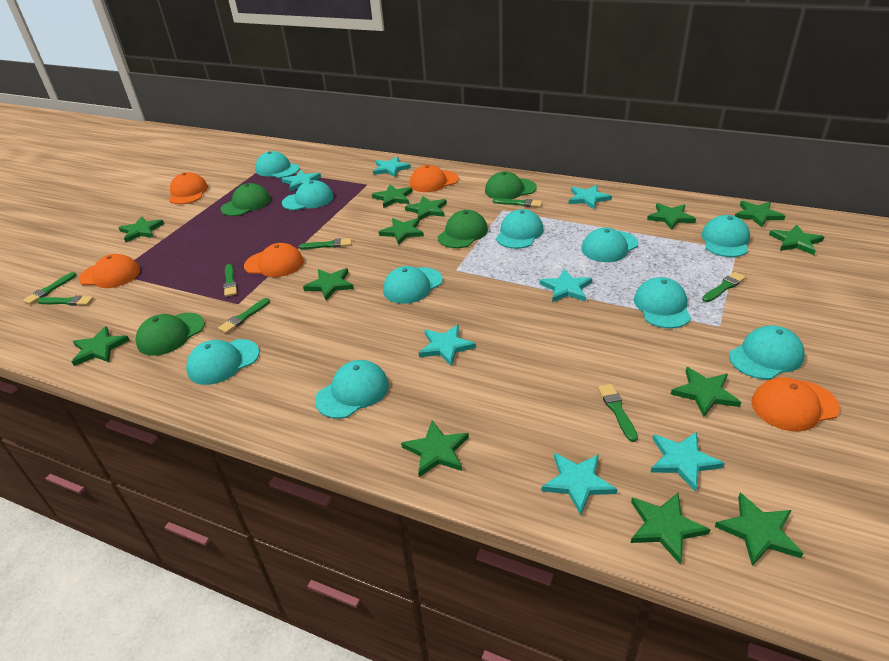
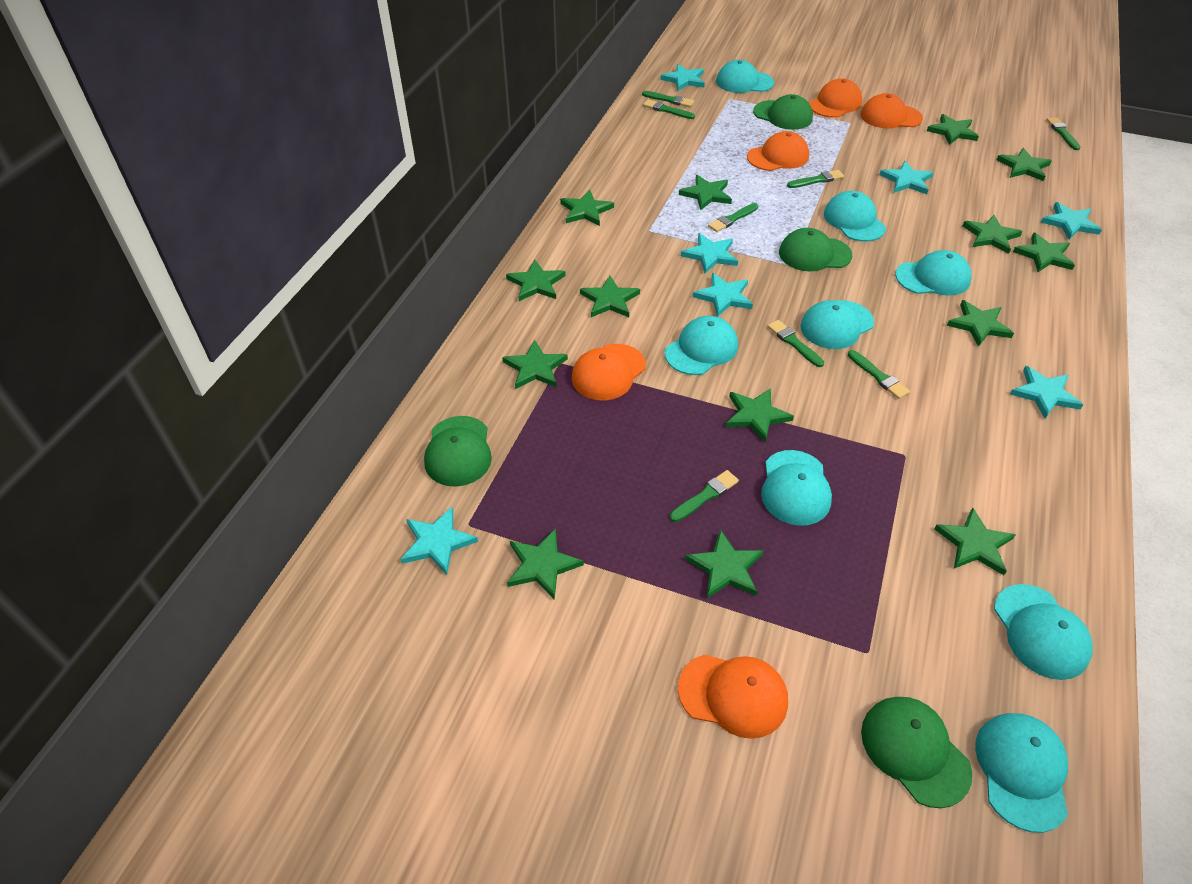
green star: 13 -> 14
turquoise cap: 10 -> 8

